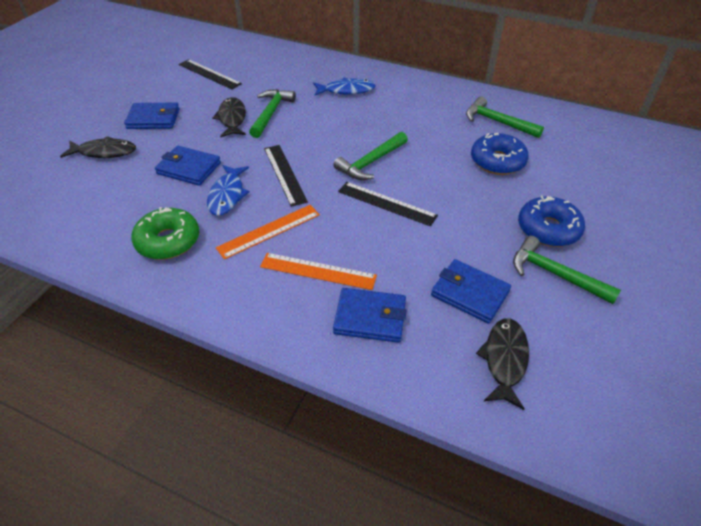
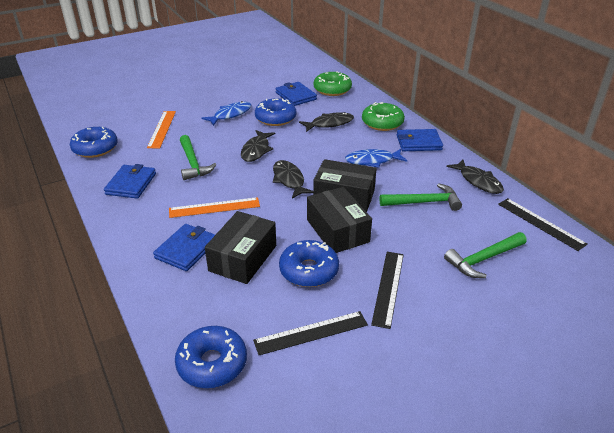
black box: 0 -> 3
black fish: 3 -> 4
blue donut: 2 -> 4
green donut: 1 -> 2
green hammer: 4 -> 3

